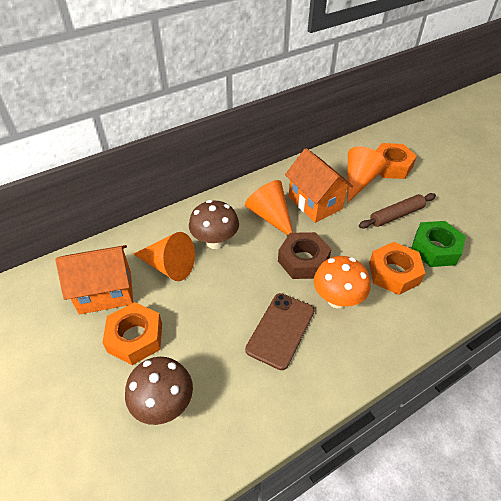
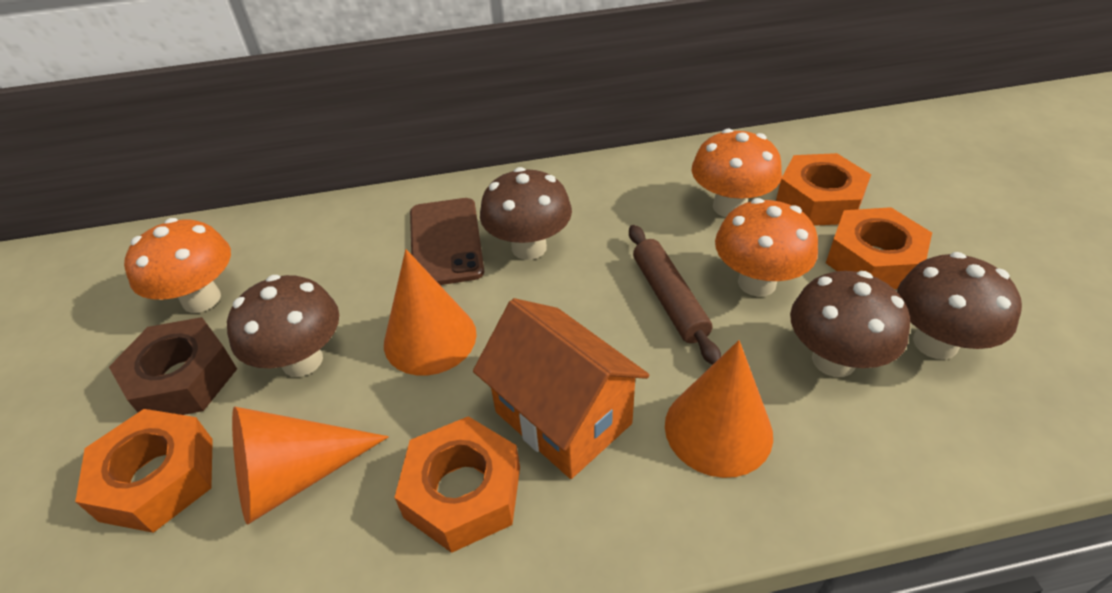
brown mushroom: 2 -> 4
green nut: 1 -> 0
orange house: 2 -> 1
orange mushroom: 1 -> 3
orange nut: 3 -> 4

